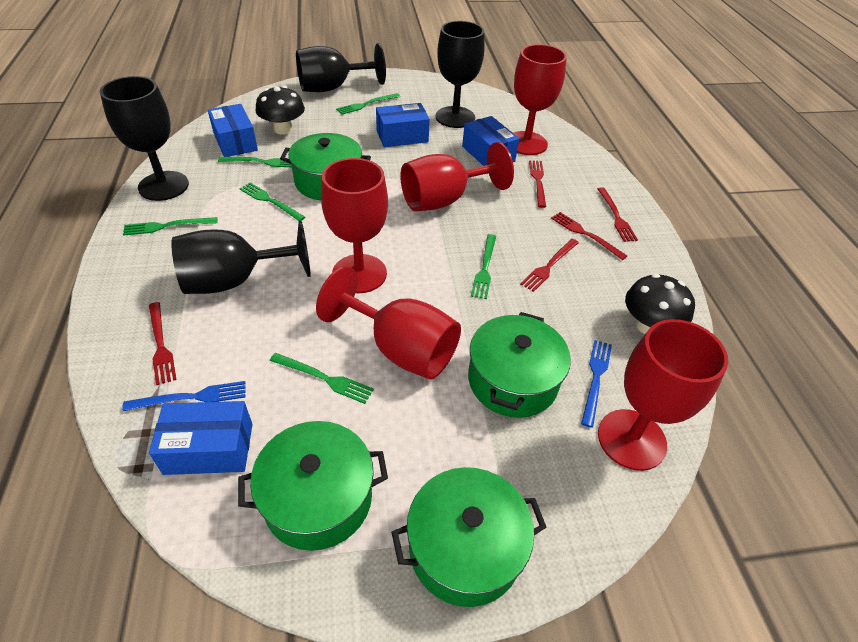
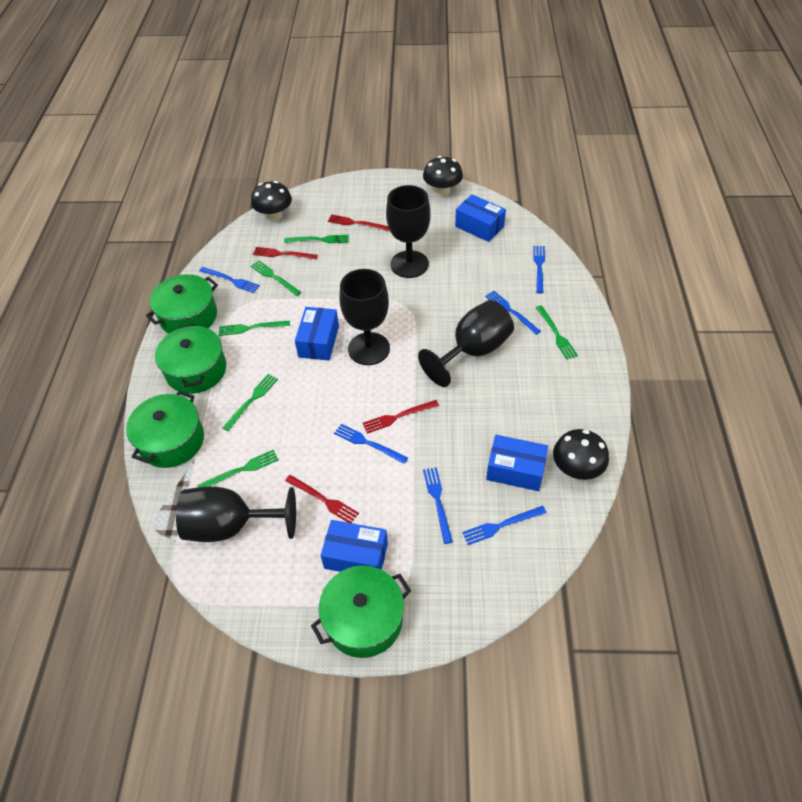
black mushroom: 2 -> 3
blue fork: 2 -> 6
red fork: 5 -> 4
red goblet: 5 -> 0

